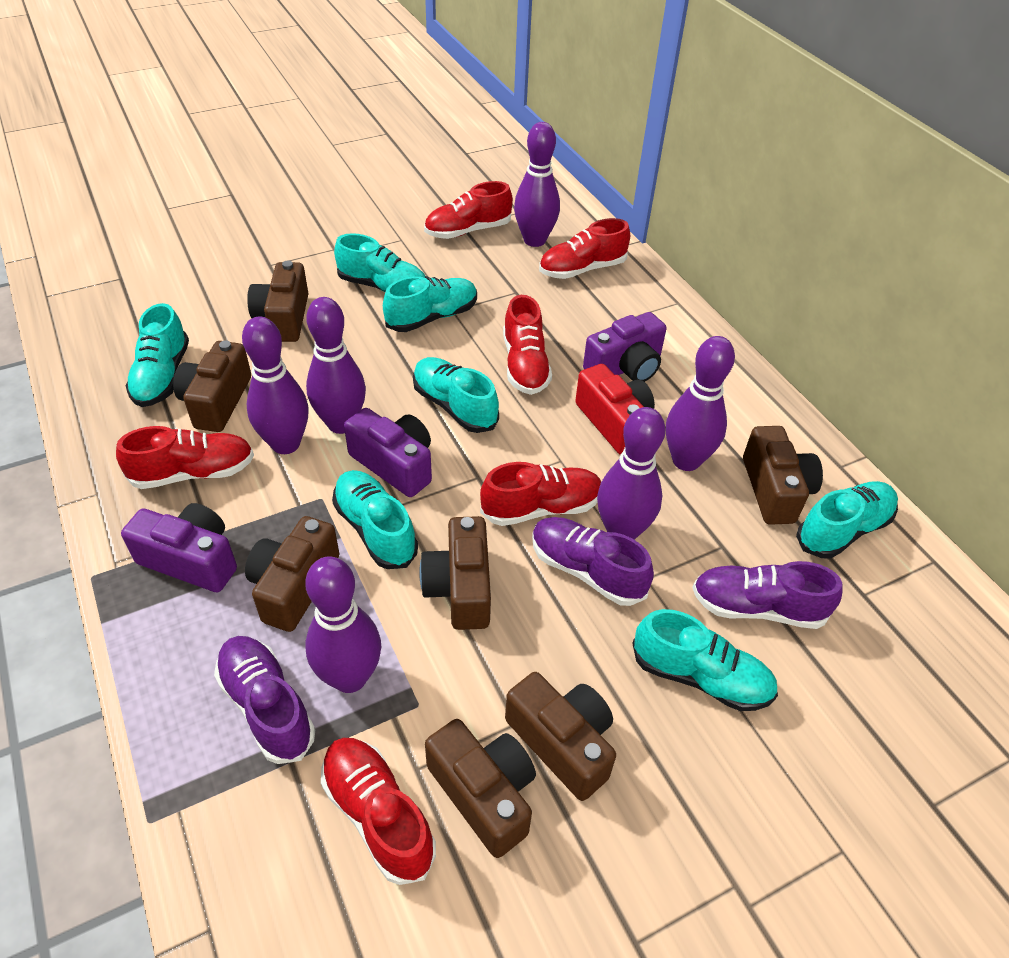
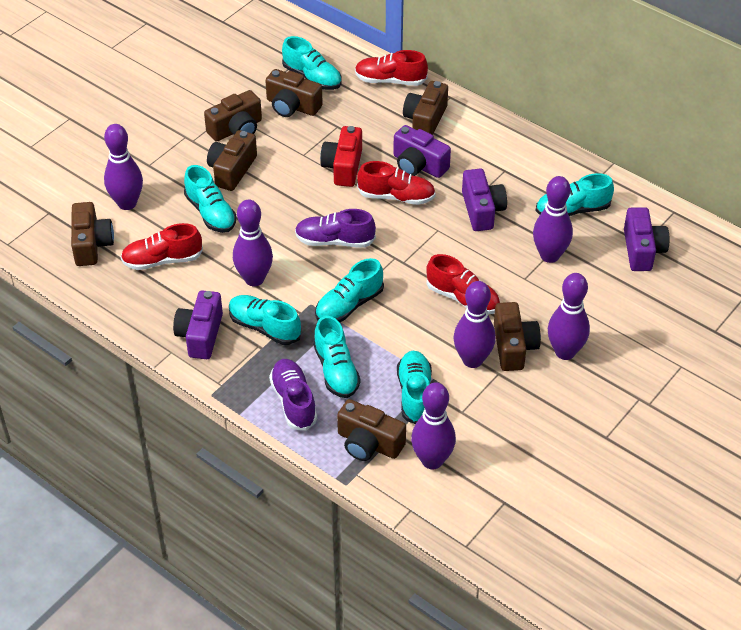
purple camera: 3 -> 4
purple shoe: 3 -> 2
red shoe: 6 -> 4

